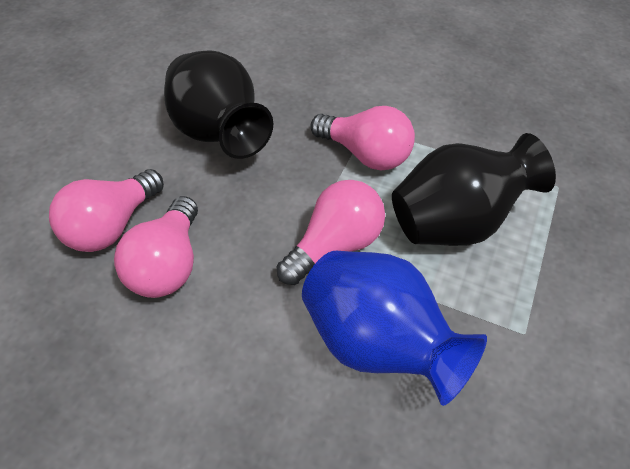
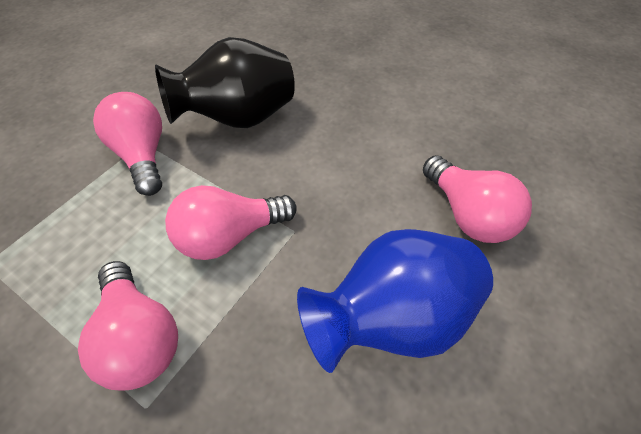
black vase: 2 -> 1

